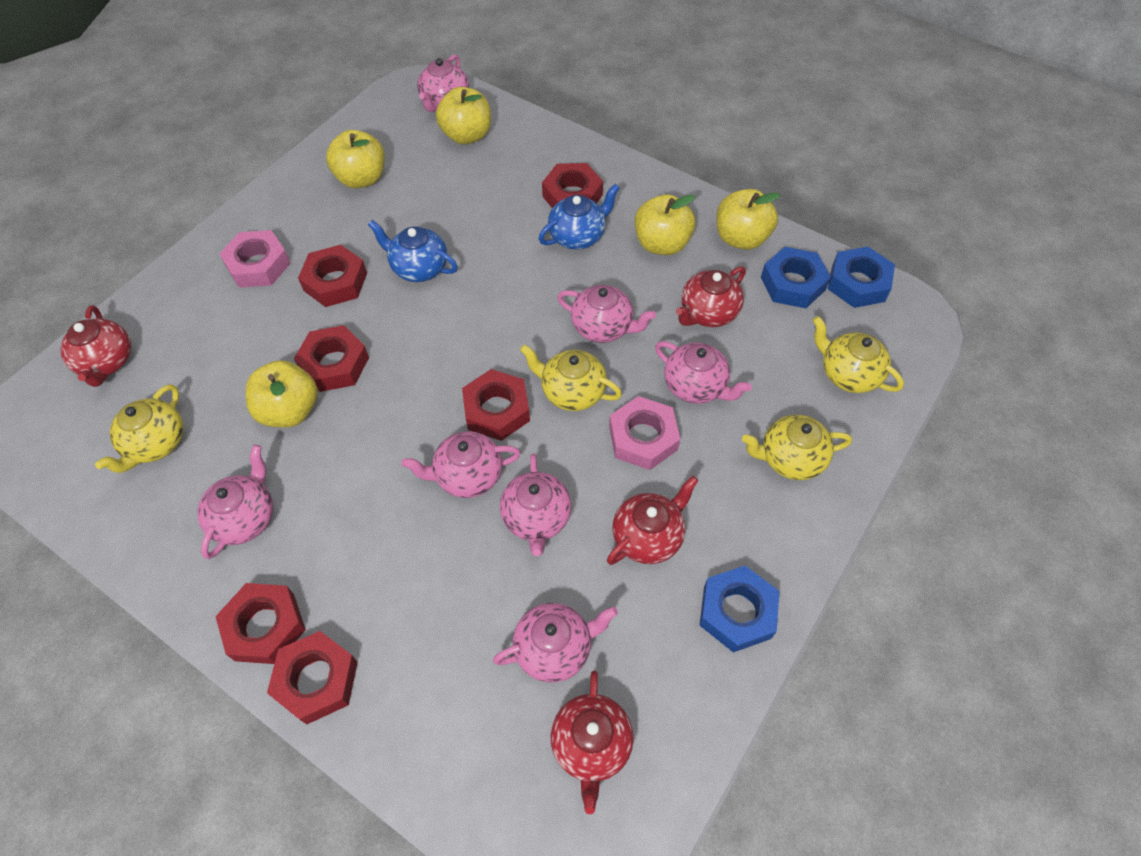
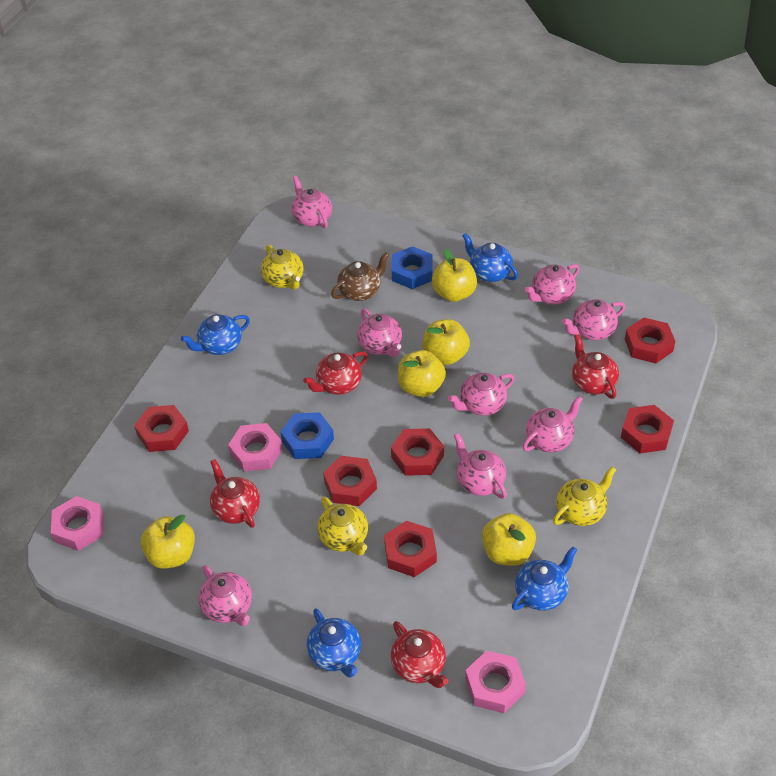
blue nut: 3 -> 2
blue teapot: 2 -> 4
brown teapot: 0 -> 1
pink nut: 2 -> 3
pink teapot: 7 -> 8
yellow teapot: 4 -> 3

